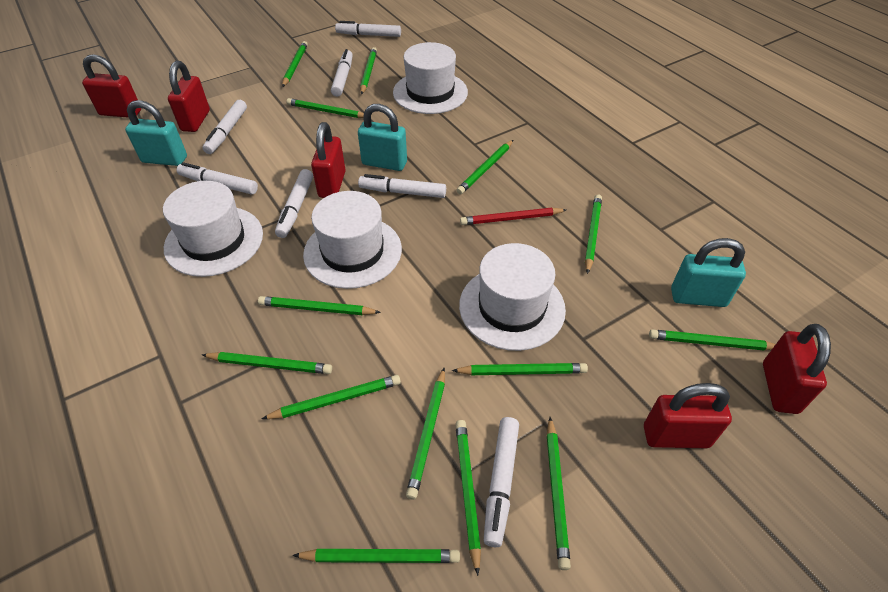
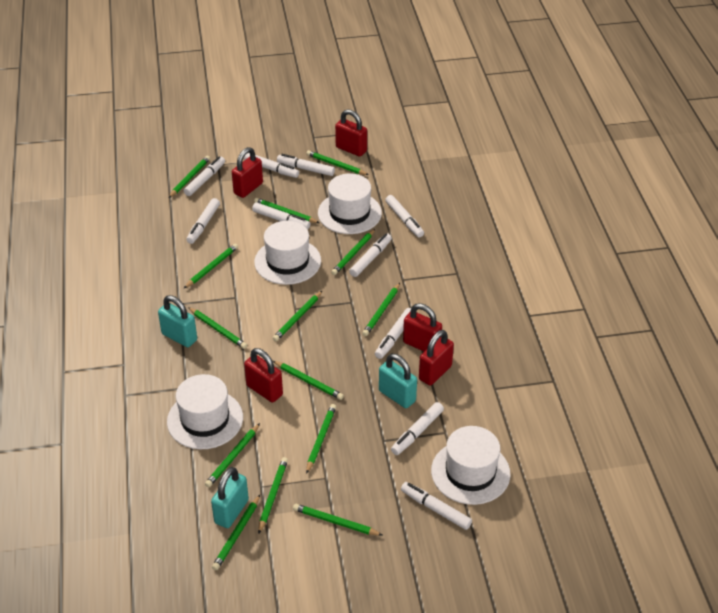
red pencil: 1 -> 0
white marker: 7 -> 10

